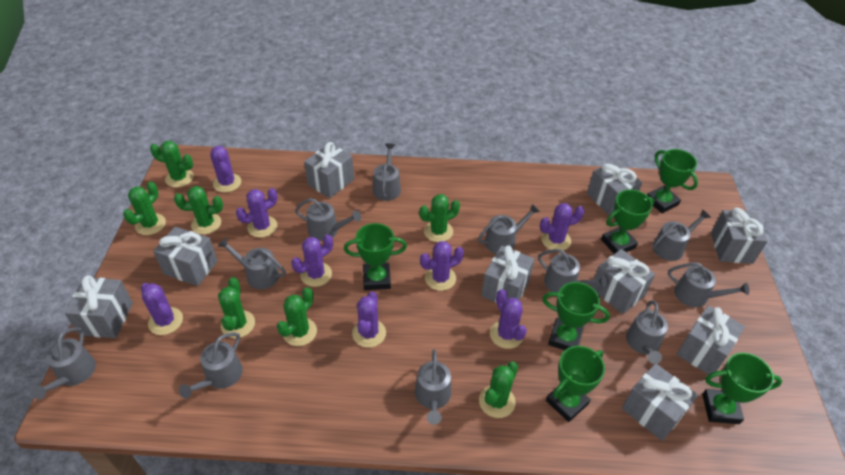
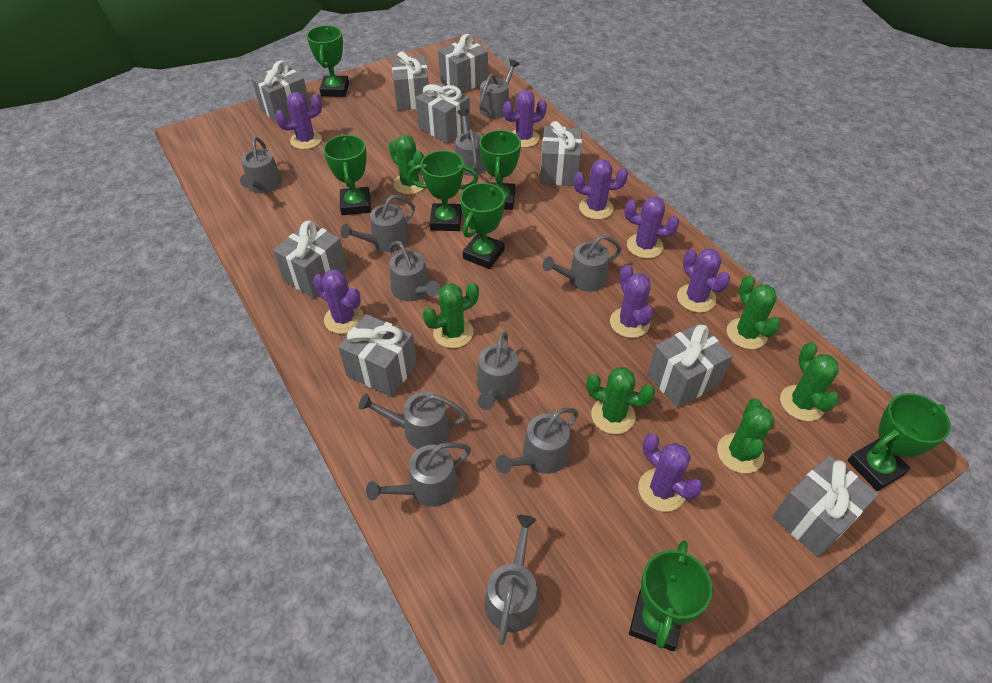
green cactus: 7 -> 6
green trophy: 6 -> 7

